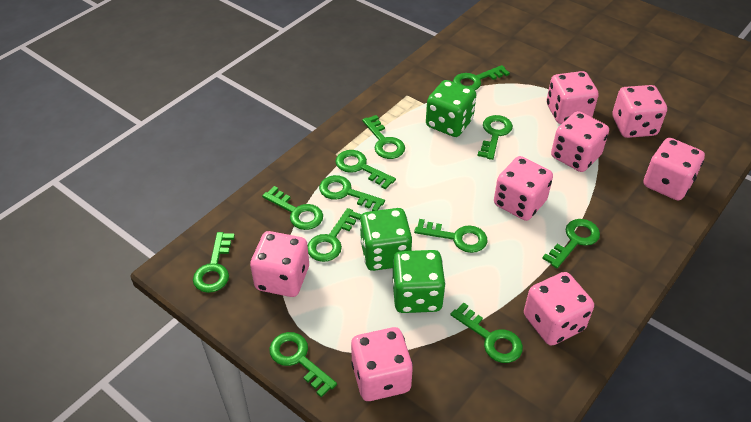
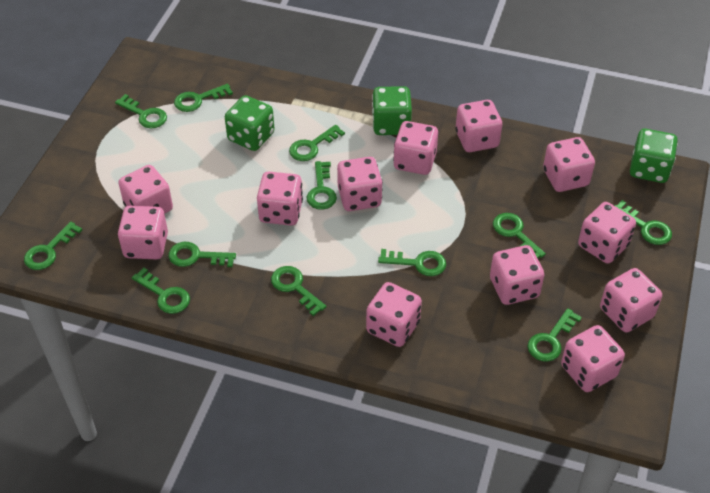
pink dice: 8 -> 12

